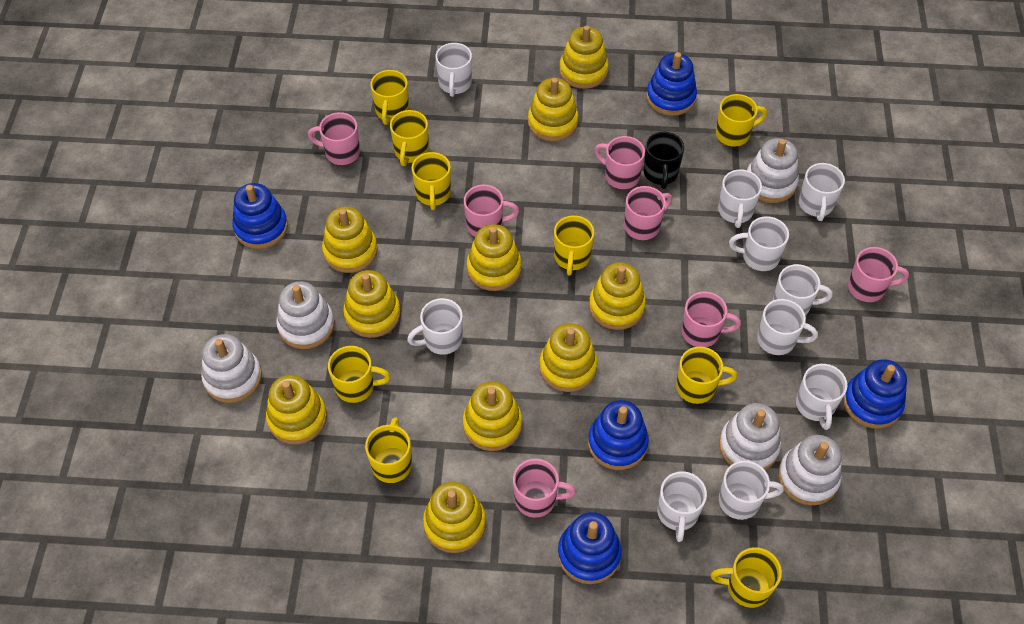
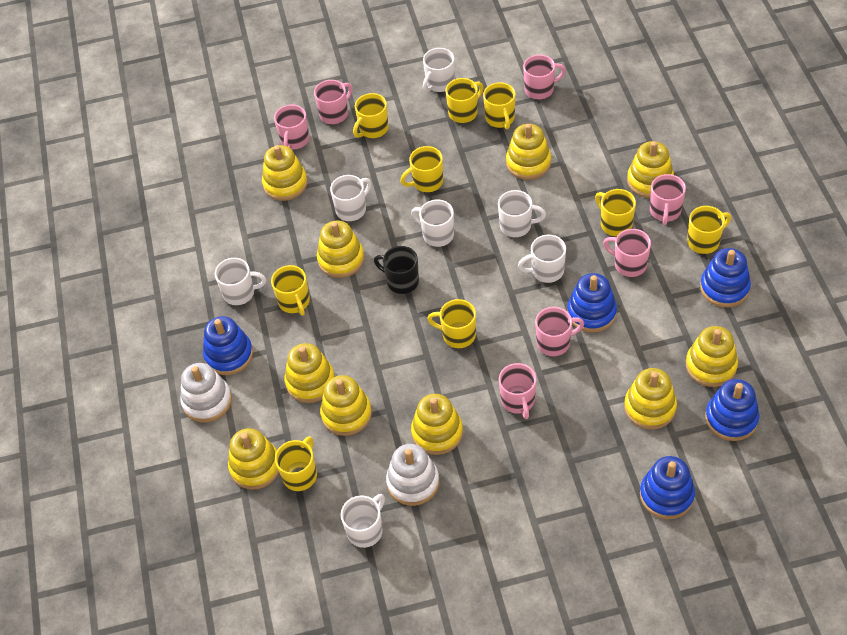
white mug: 10 -> 7
white stacking toy: 5 -> 2

